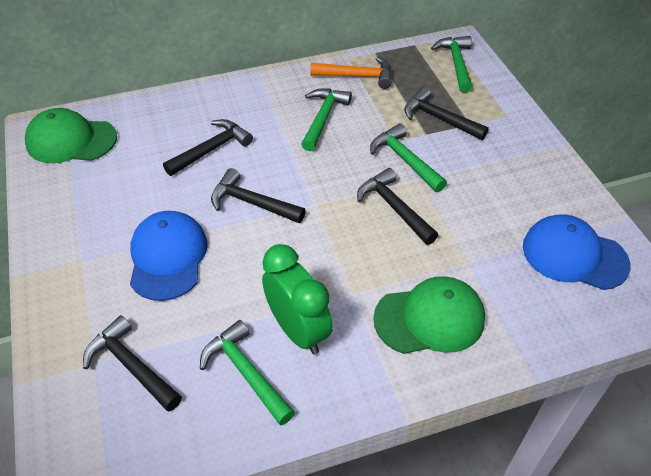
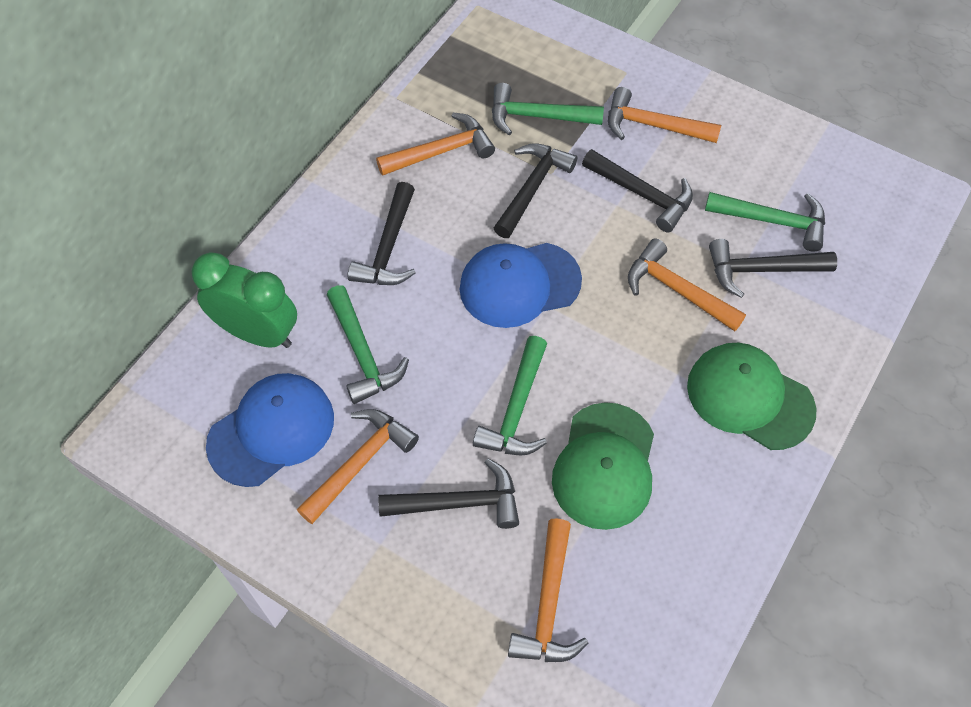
orange hammer: 1 -> 5

